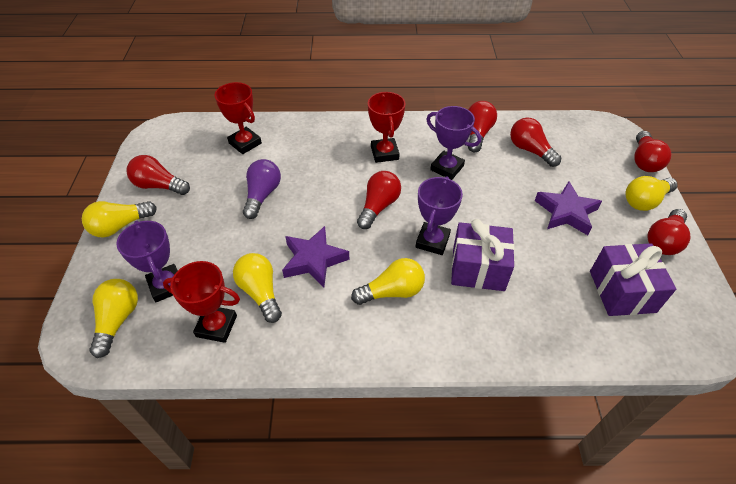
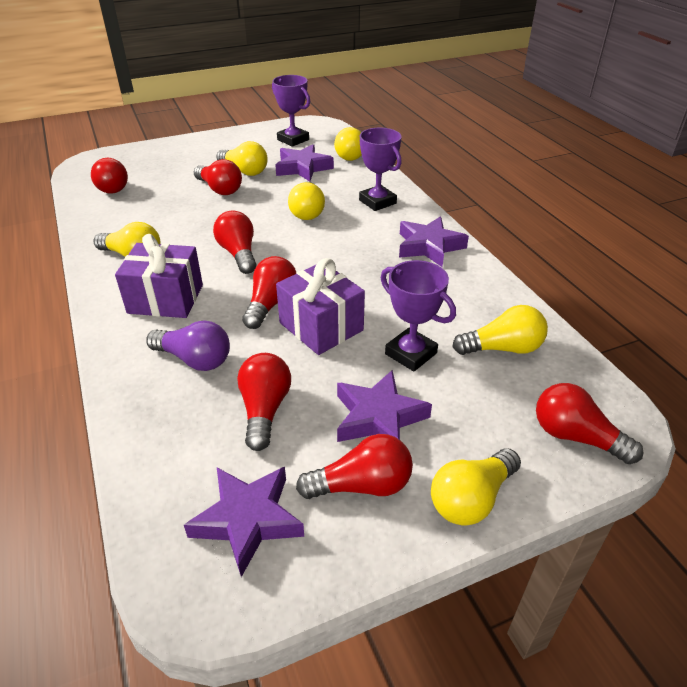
purple star: 2 -> 4
red light bulb: 6 -> 7
red trophy: 3 -> 0
yellow light bulb: 5 -> 6

